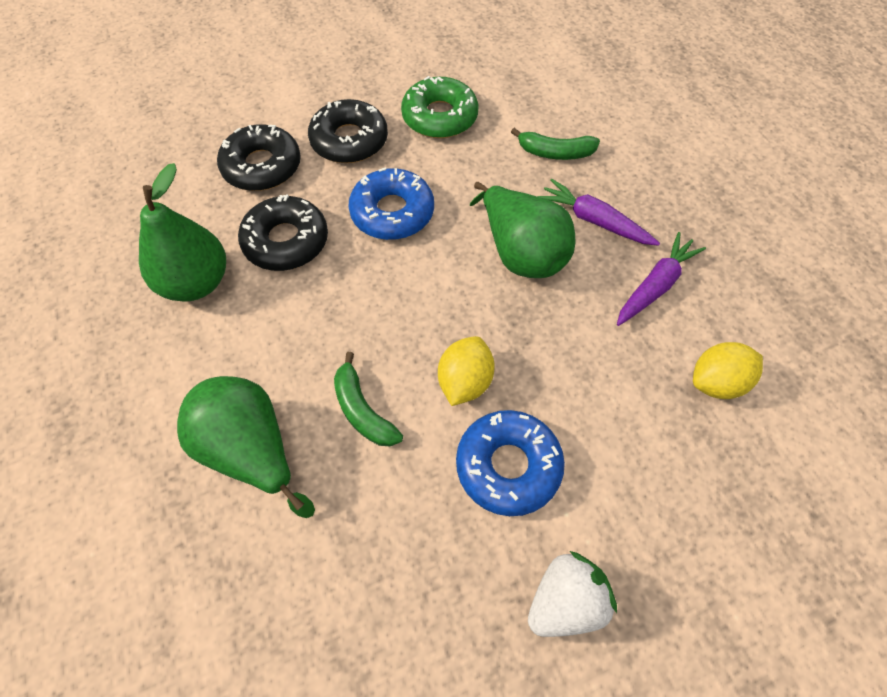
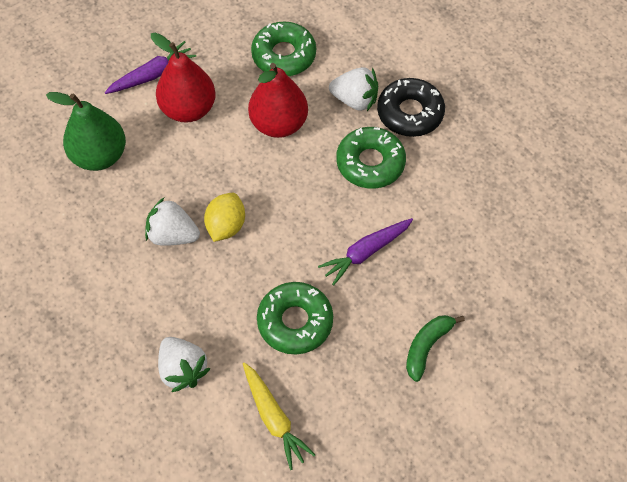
black donut: 3 -> 1
blue donut: 2 -> 0
green banana: 2 -> 1
green donut: 1 -> 3
green pear: 3 -> 1
red pear: 0 -> 2
white strawberry: 1 -> 3
yellow carrot: 0 -> 1
yellow lemon: 2 -> 1

